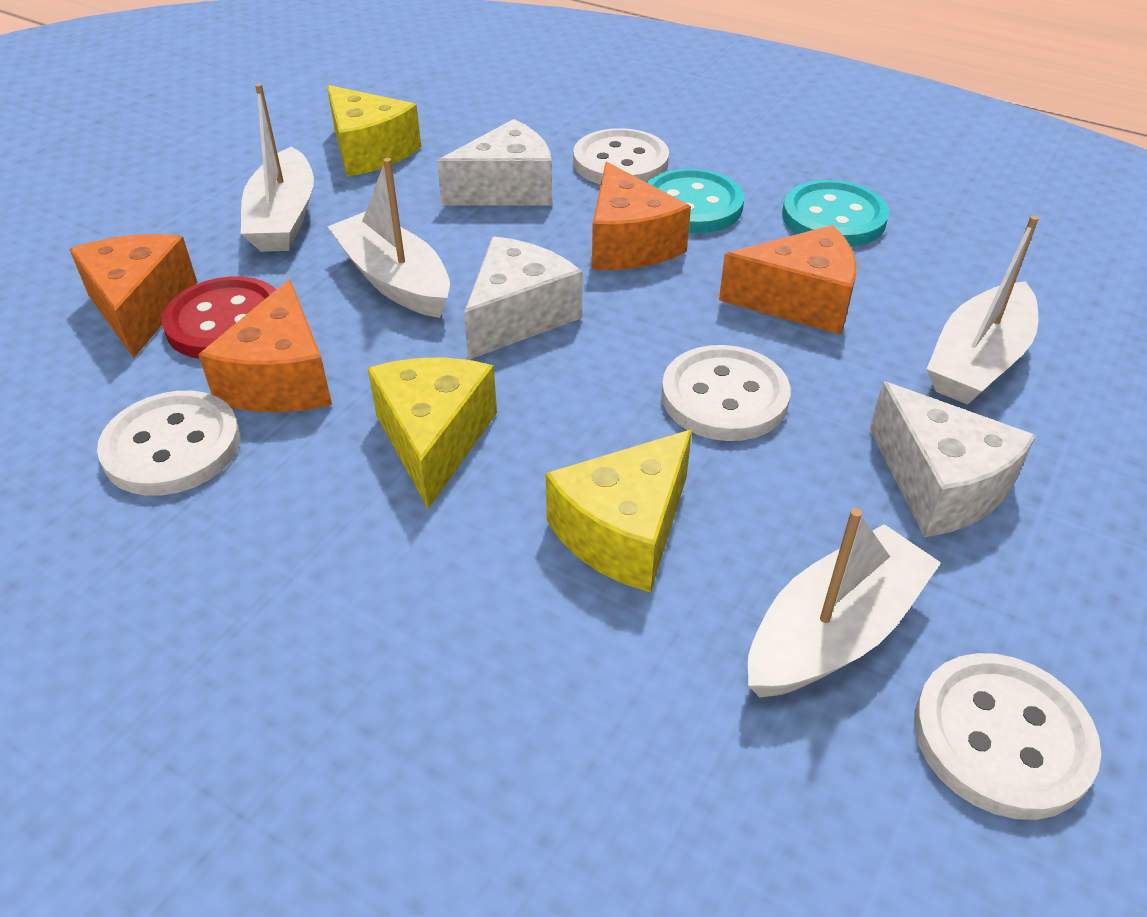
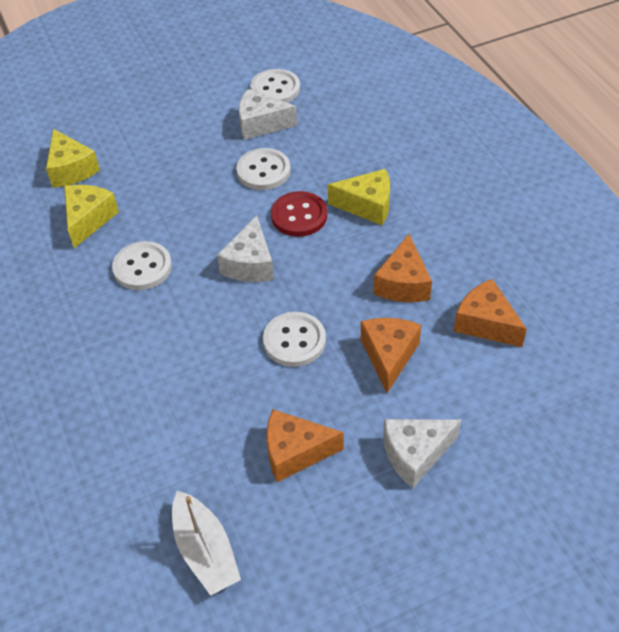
turquoise button: 2 -> 0
white boat: 4 -> 1

